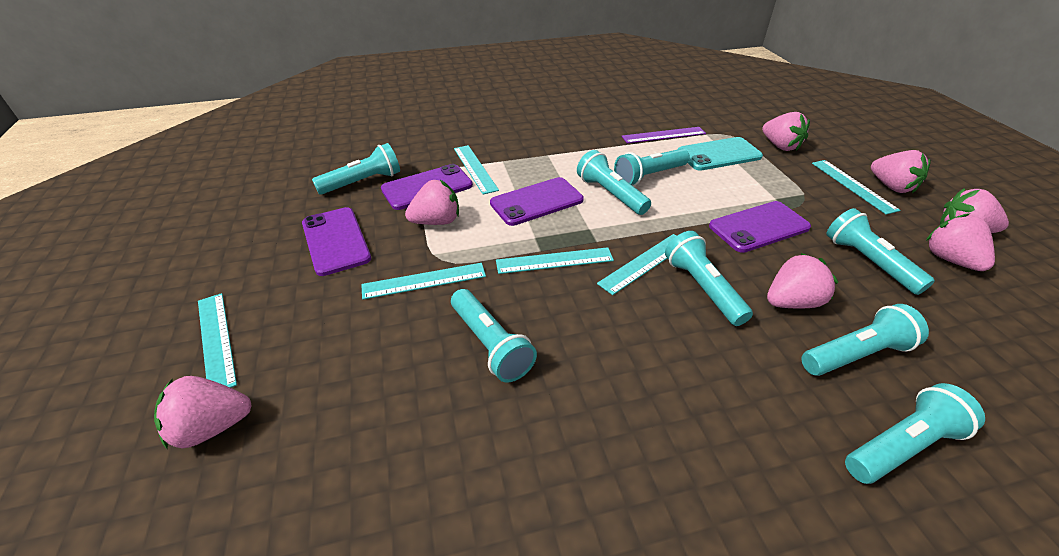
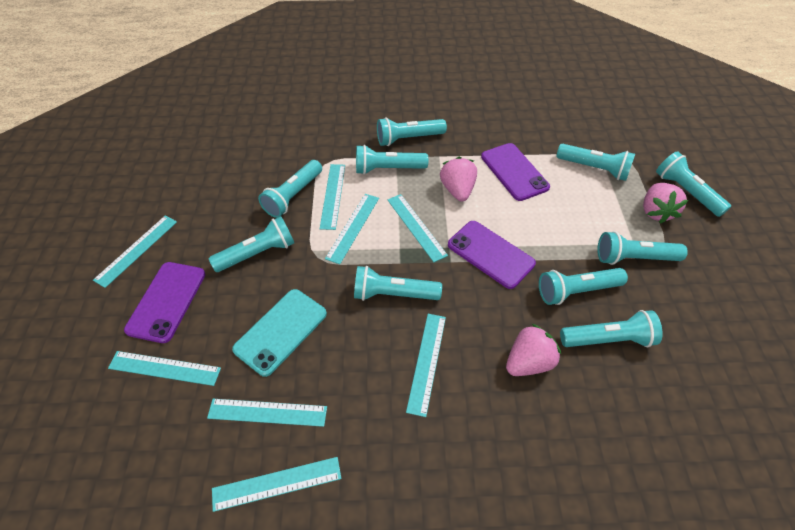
pink strawberry: 7 -> 3
purple phone: 4 -> 3
purple ruler: 1 -> 0
turquoise flashlight: 8 -> 10
turquoise ruler: 6 -> 8

